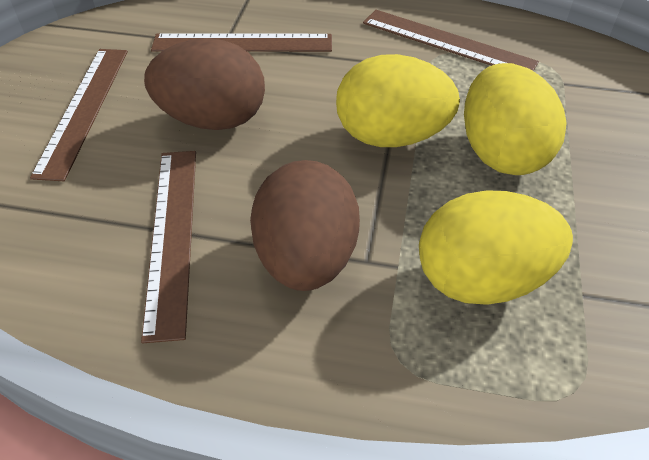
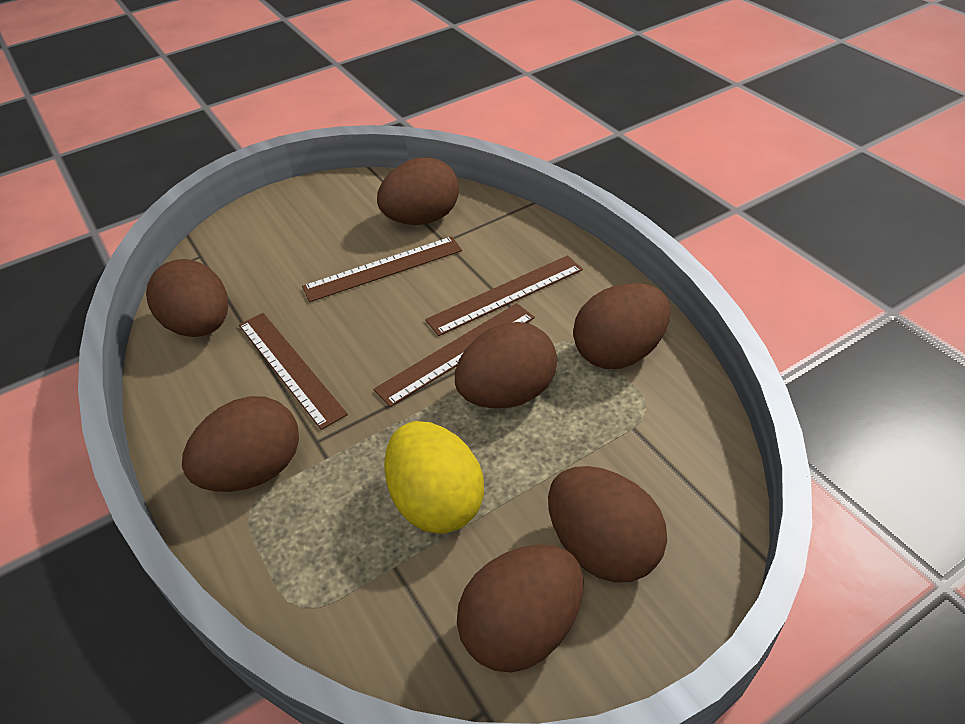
brown egg: 2 -> 7
yellow egg: 3 -> 1

